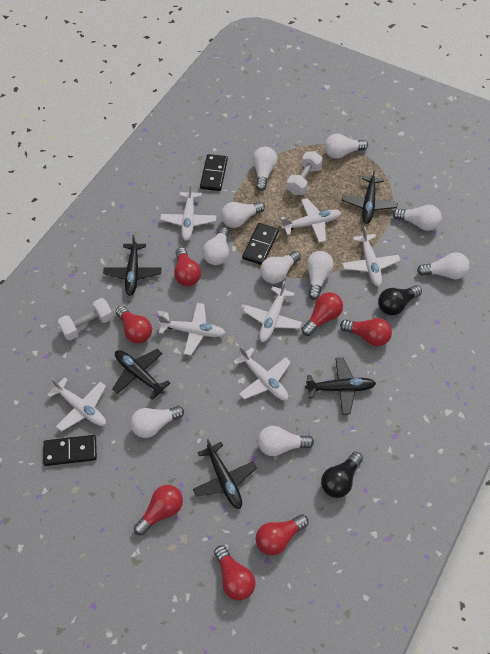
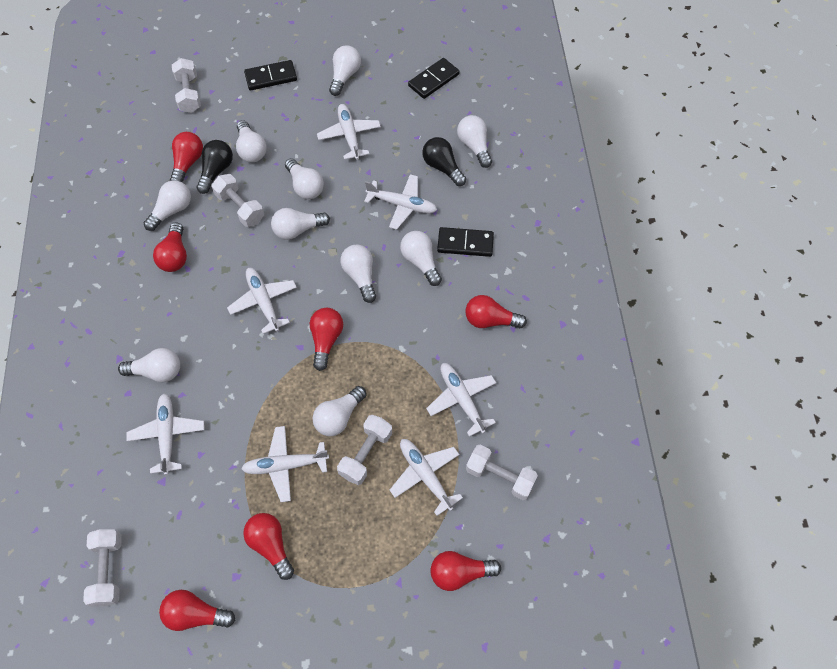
black plane: 5 -> 0
white dumbbell: 2 -> 5

